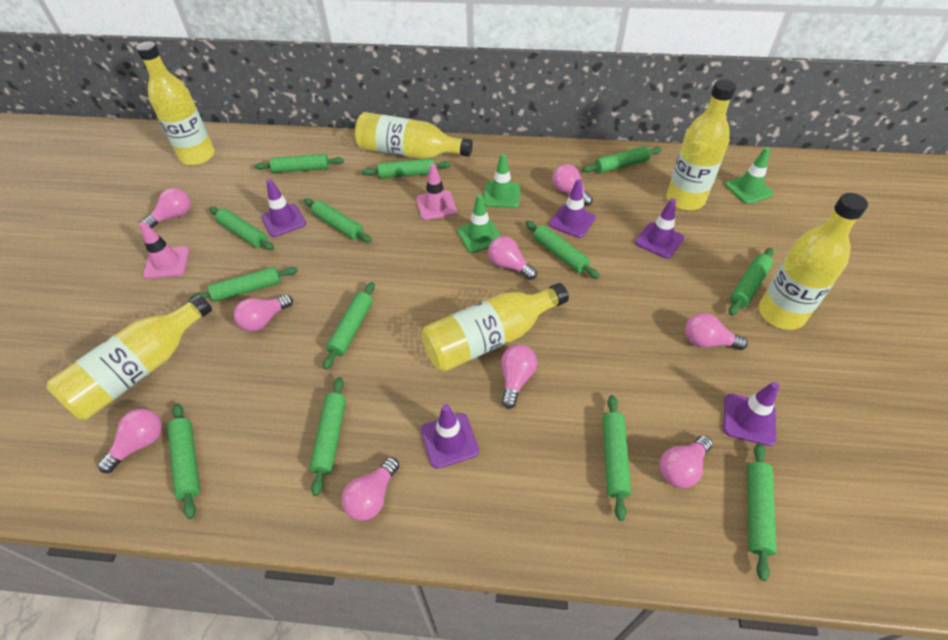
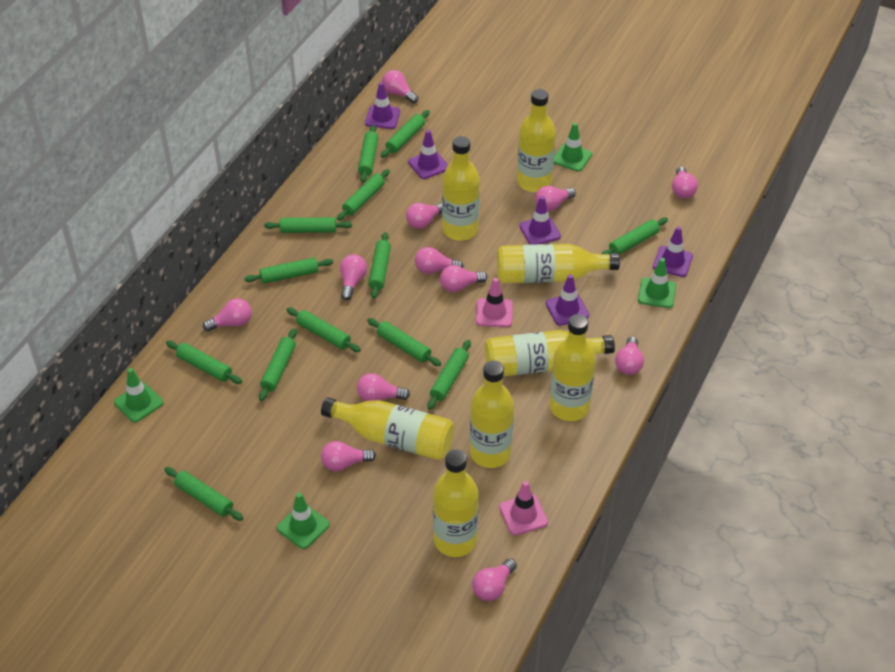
green traffic cone: 3 -> 4
pink light bulb: 9 -> 12
yellow bottle: 6 -> 8

